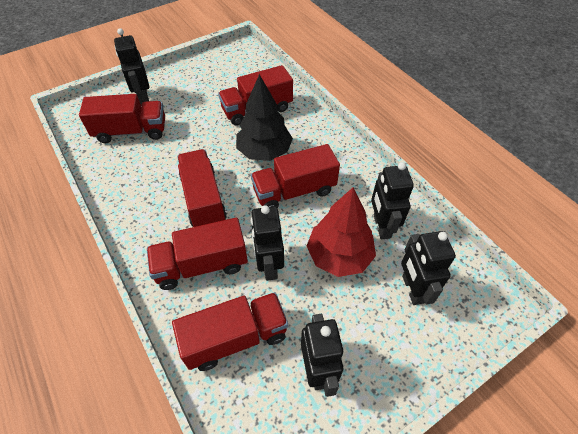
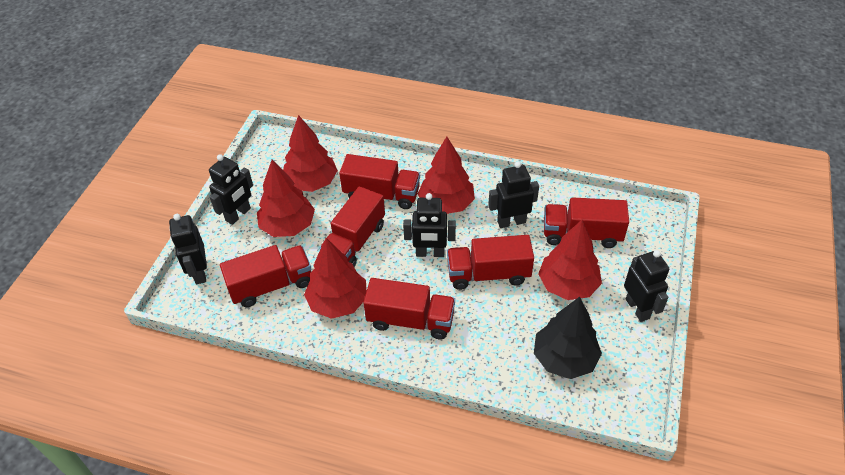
red tree: 1 -> 5

